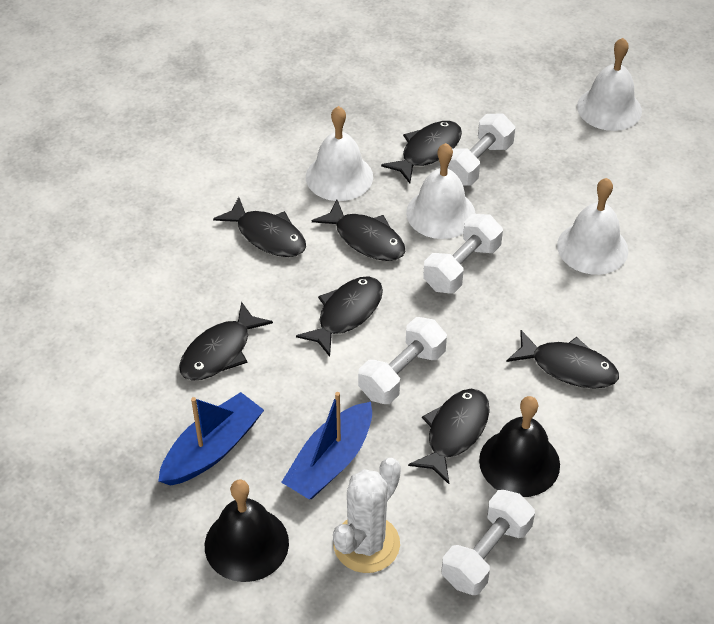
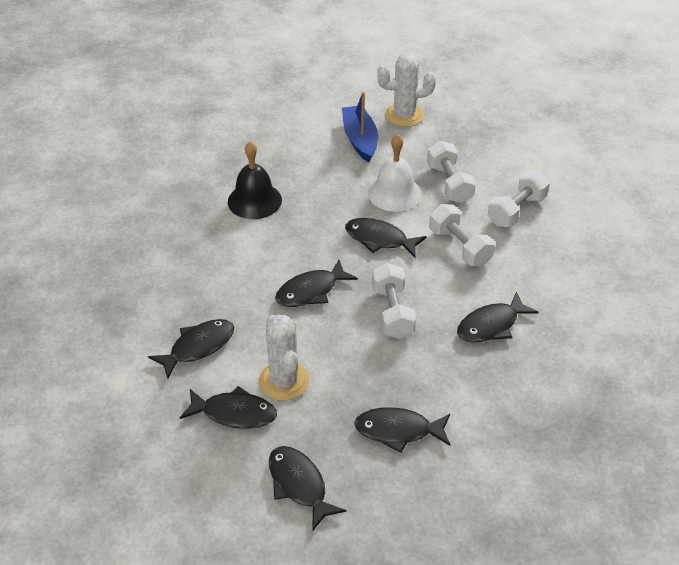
black bell: 2 -> 1
blue boat: 2 -> 1
white bell: 4 -> 1
white cactus: 1 -> 2

